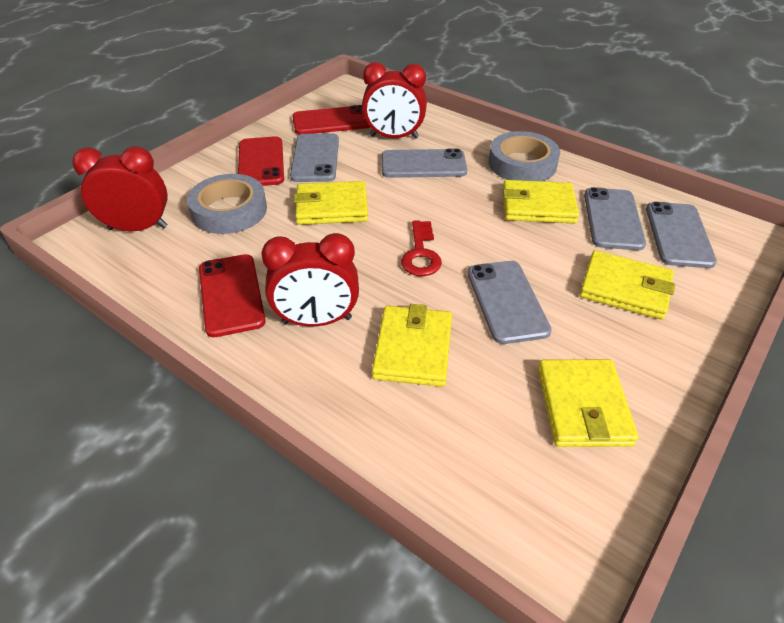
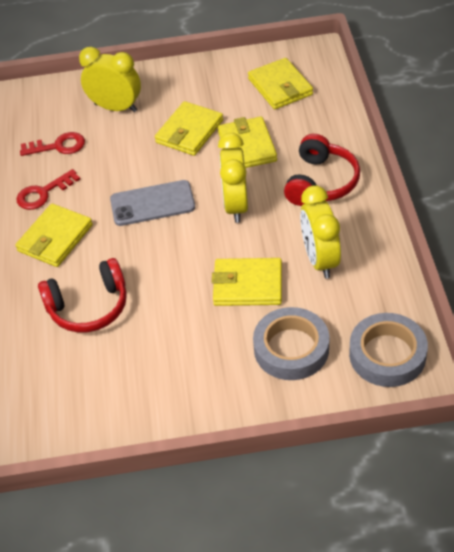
grey phone: 5 -> 1
red clock: 3 -> 0
red headphones: 0 -> 2
red key: 1 -> 2
red phone: 3 -> 0
yellow clock: 0 -> 3

